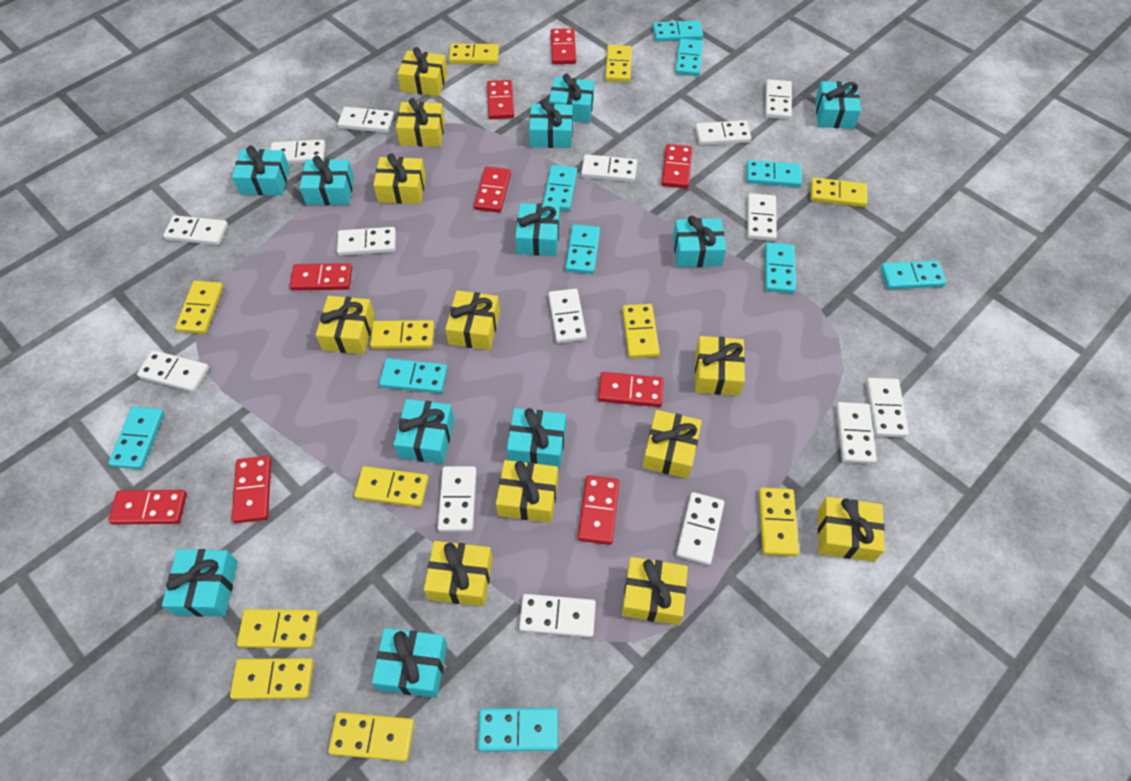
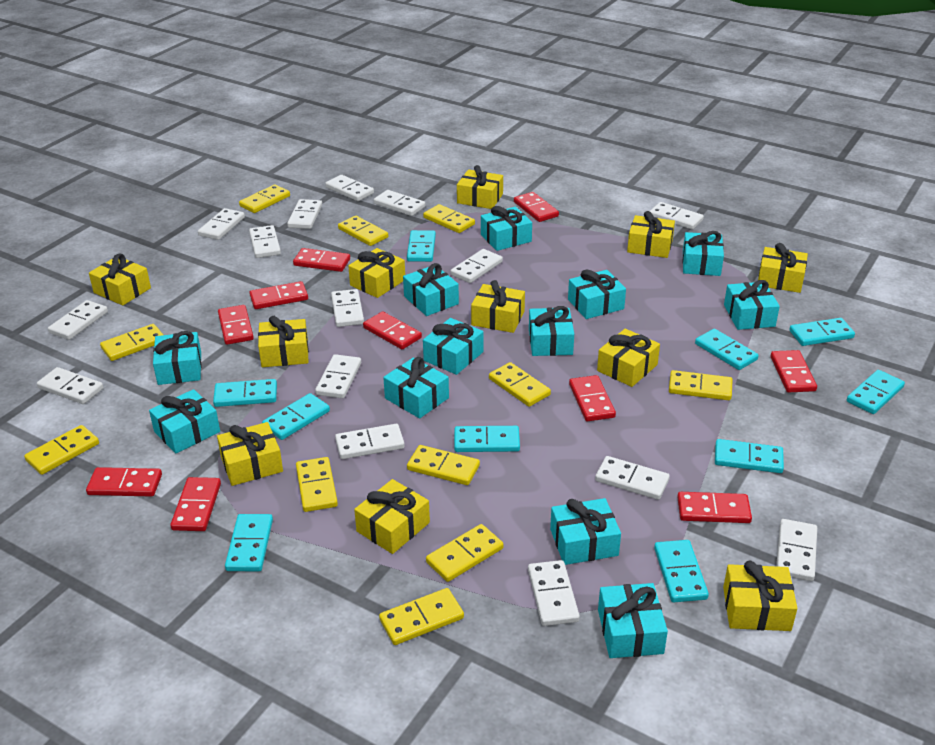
red domino: 9 -> 10
turquoise gift: 11 -> 12

